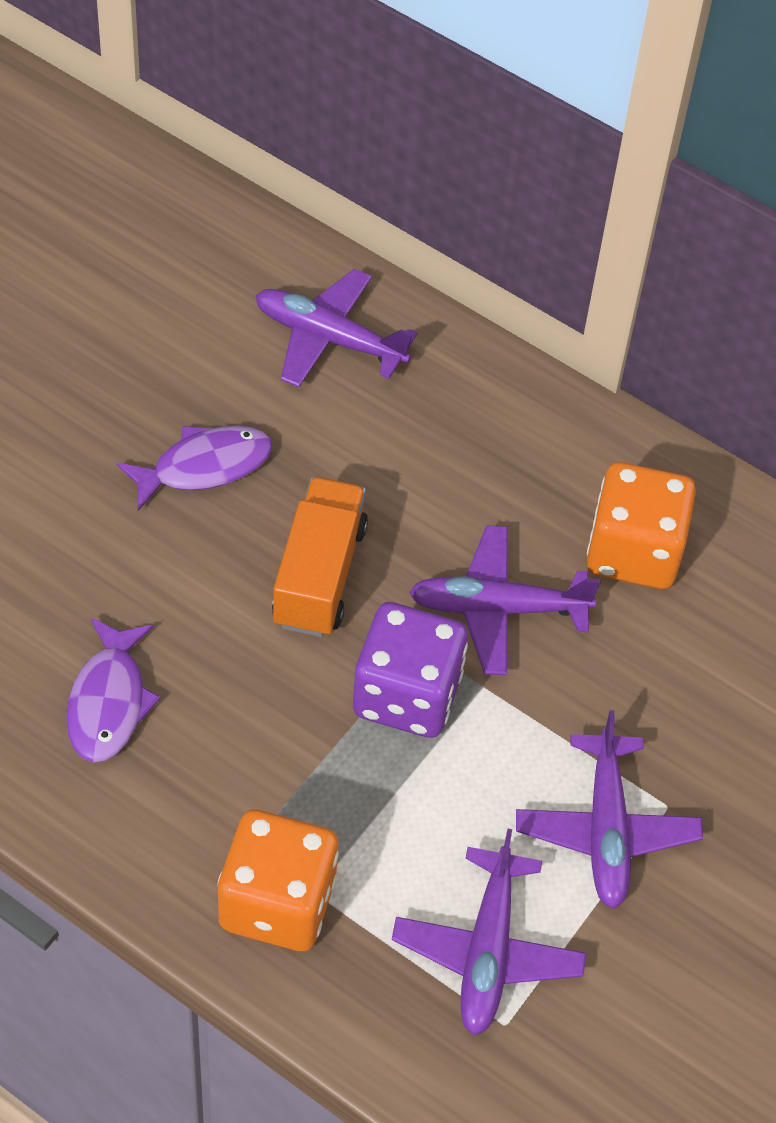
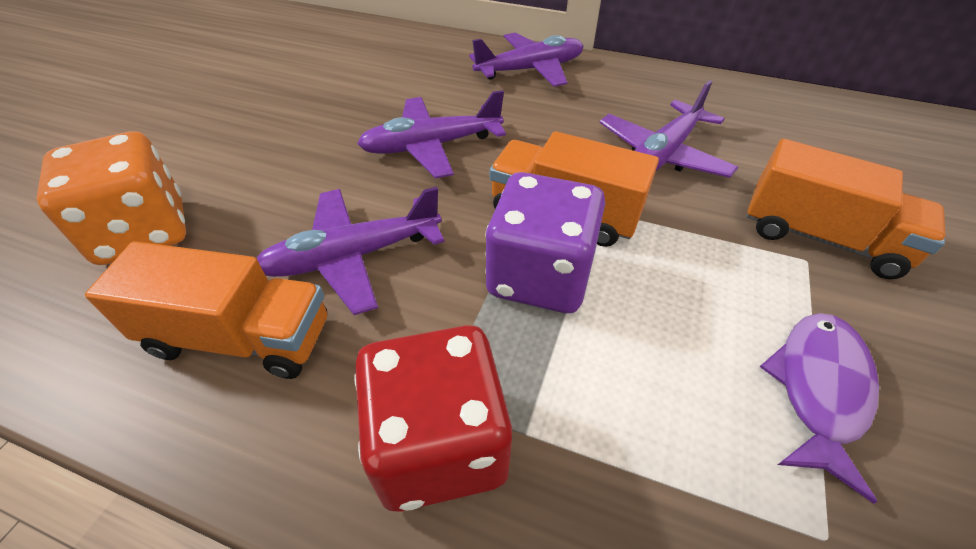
orange dice: 2 -> 1
orange truck: 1 -> 3
purple fish: 2 -> 1
red dice: 0 -> 1

